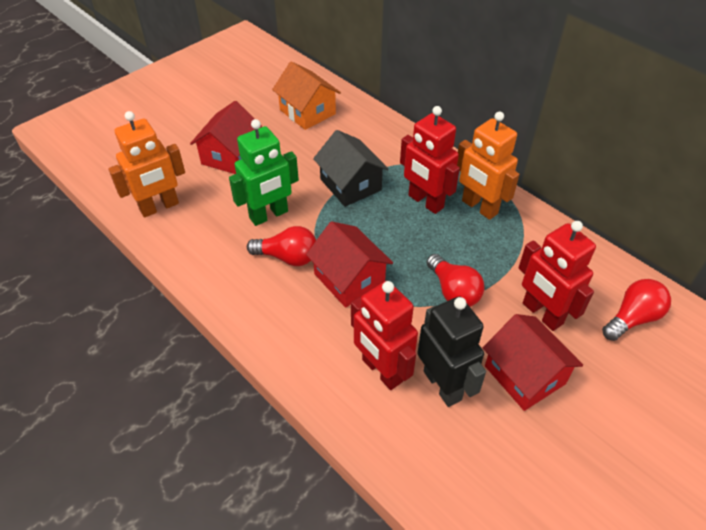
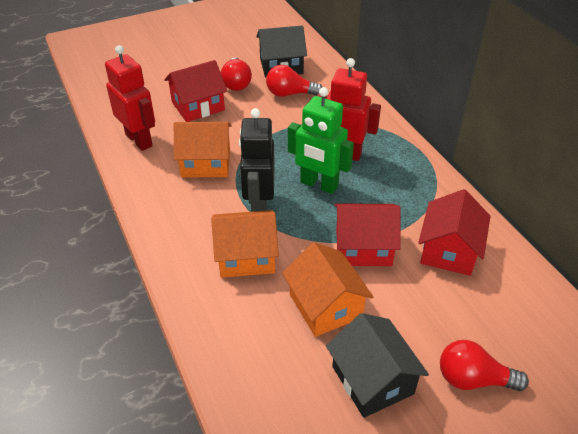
black house: 1 -> 2
orange house: 1 -> 3
orange robot: 2 -> 0
red robot: 3 -> 2

